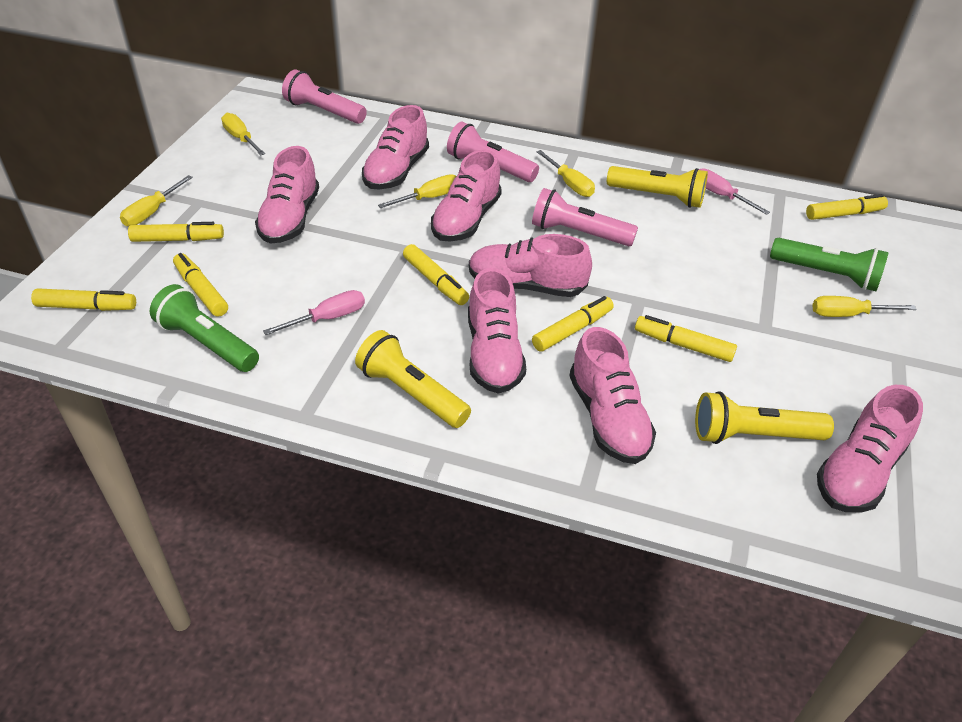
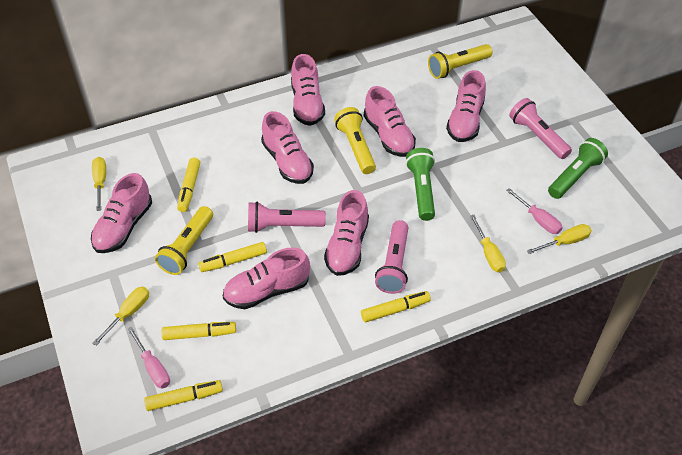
yellow marker: 7 -> 5
yellow screwdriver: 5 -> 4

